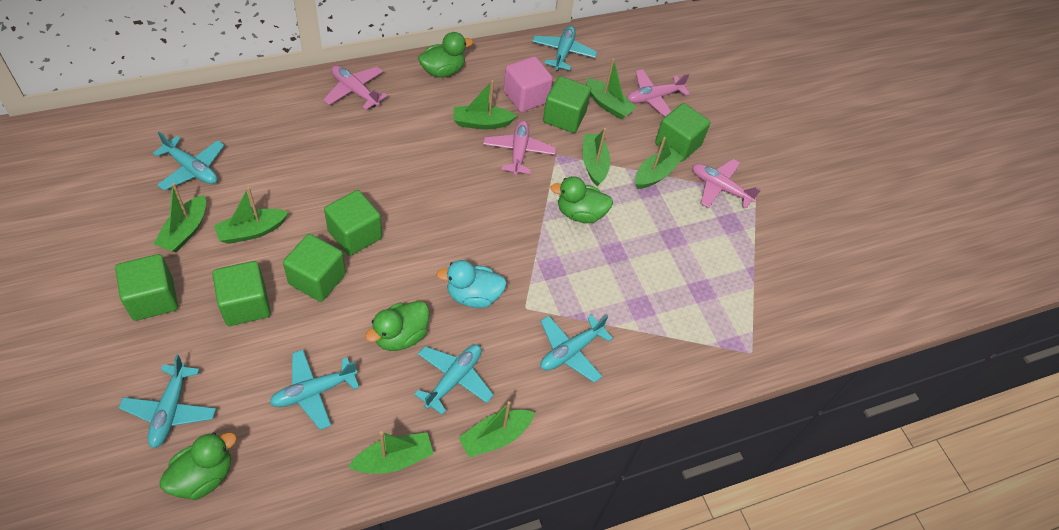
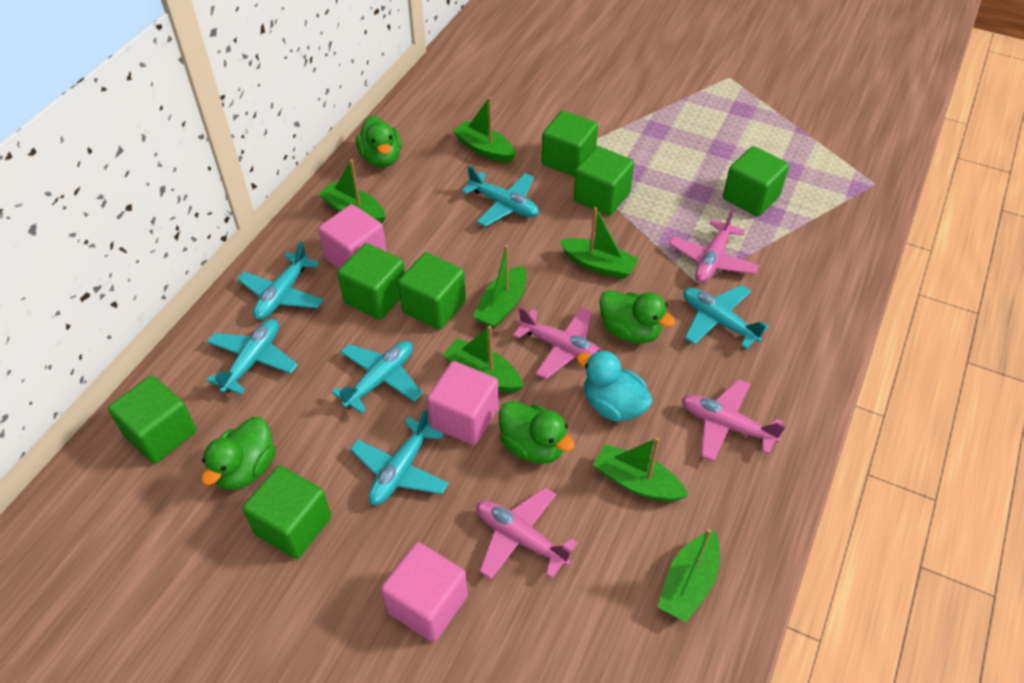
green boat: 8 -> 7
green cube: 6 -> 7
pink cube: 1 -> 3

